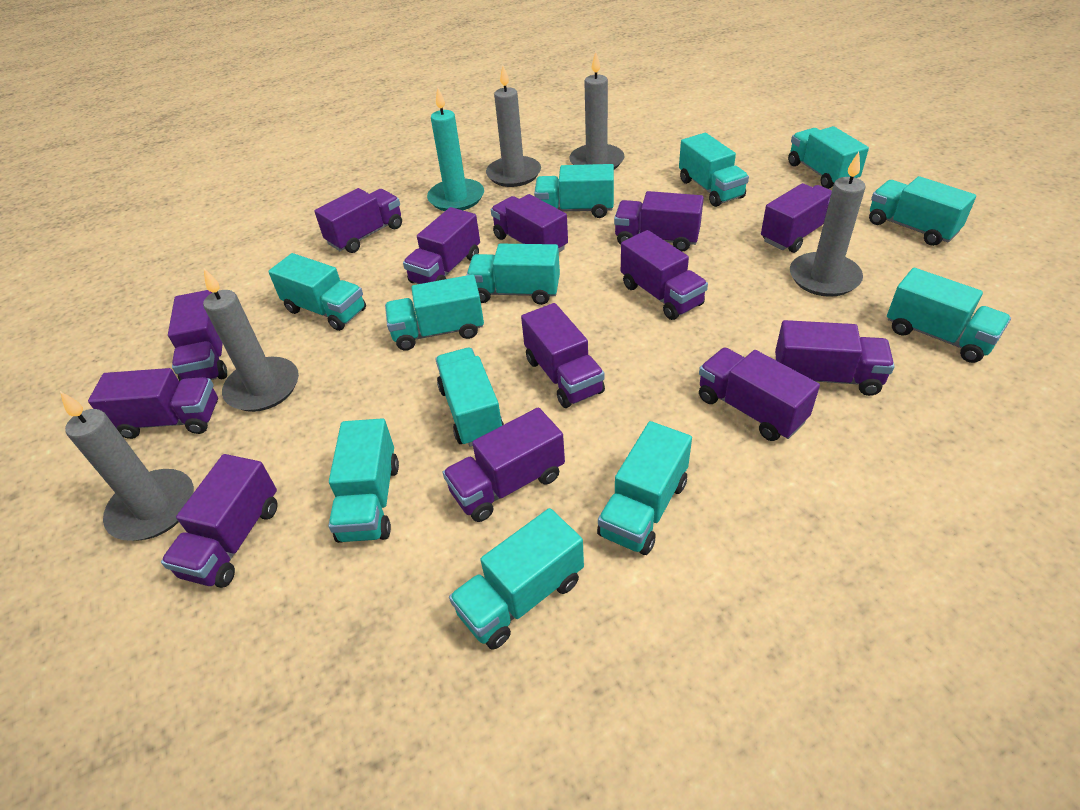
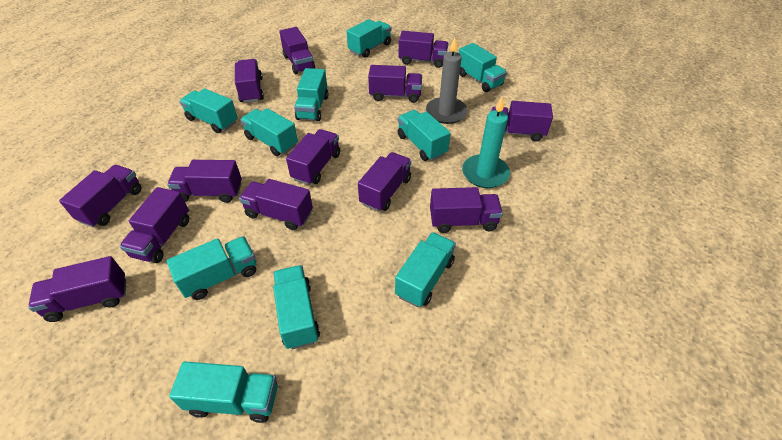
grey candle: 5 -> 1
turquoise truck: 12 -> 10

